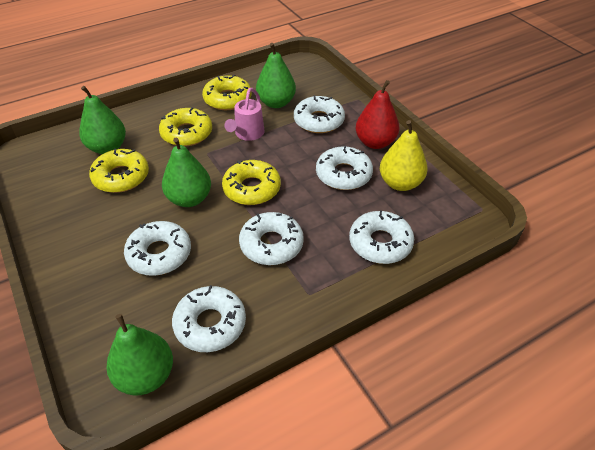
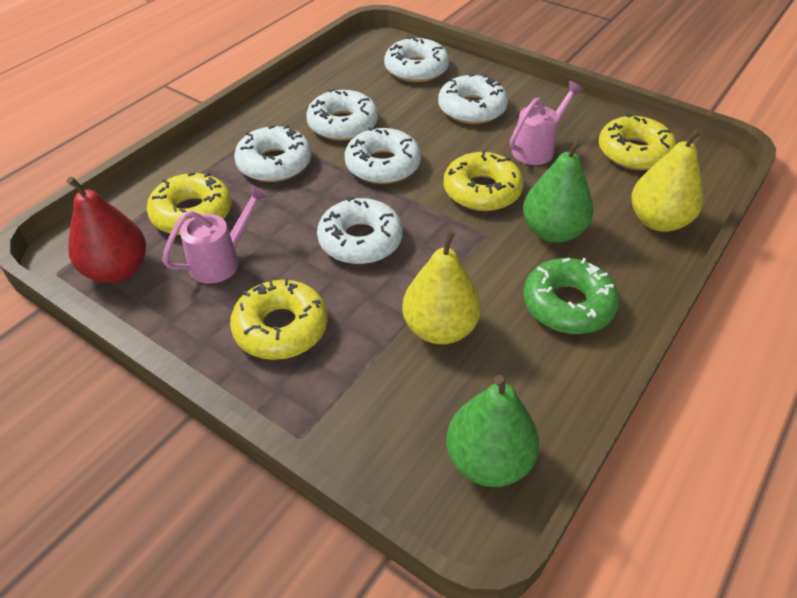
green donut: 0 -> 1
green pear: 4 -> 2
pink watering can: 1 -> 2
yellow pear: 1 -> 2

